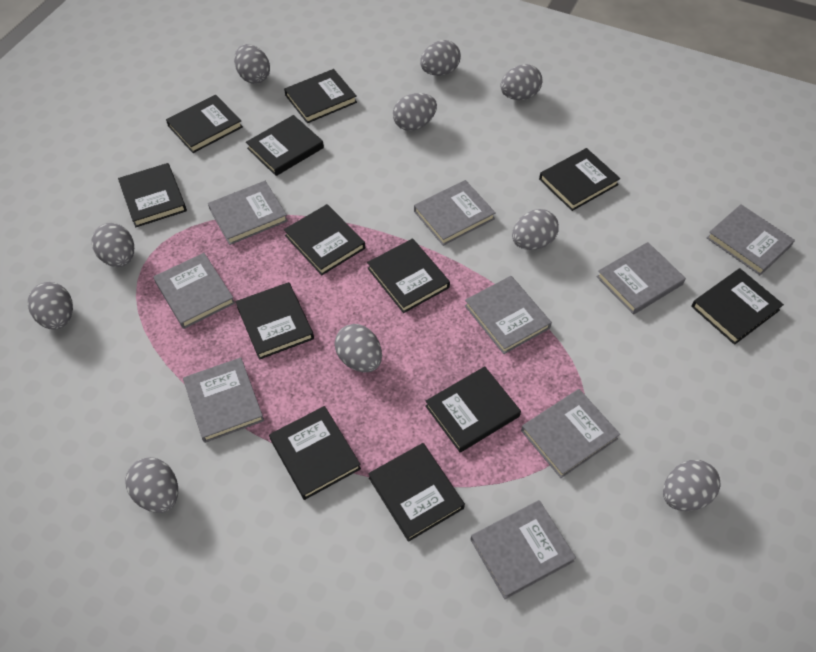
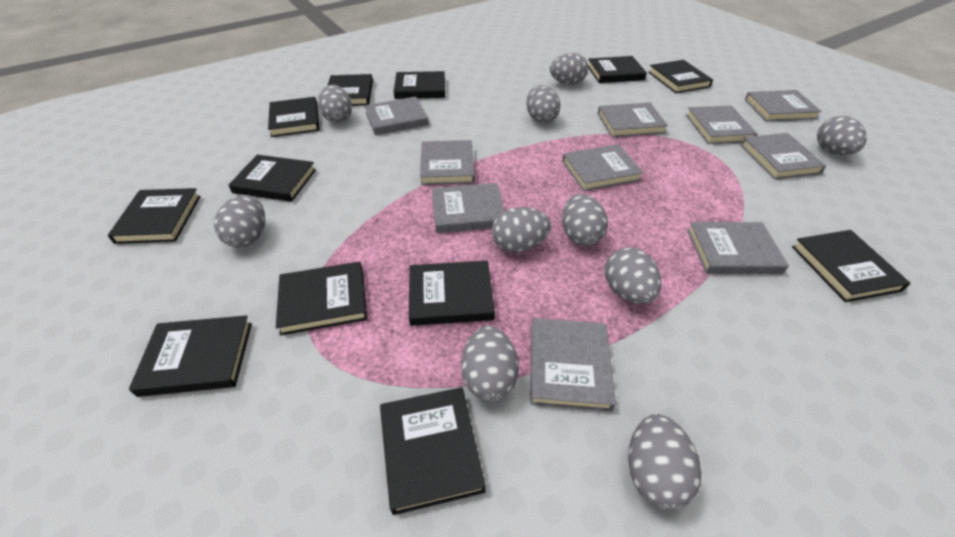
grey book: 9 -> 10

